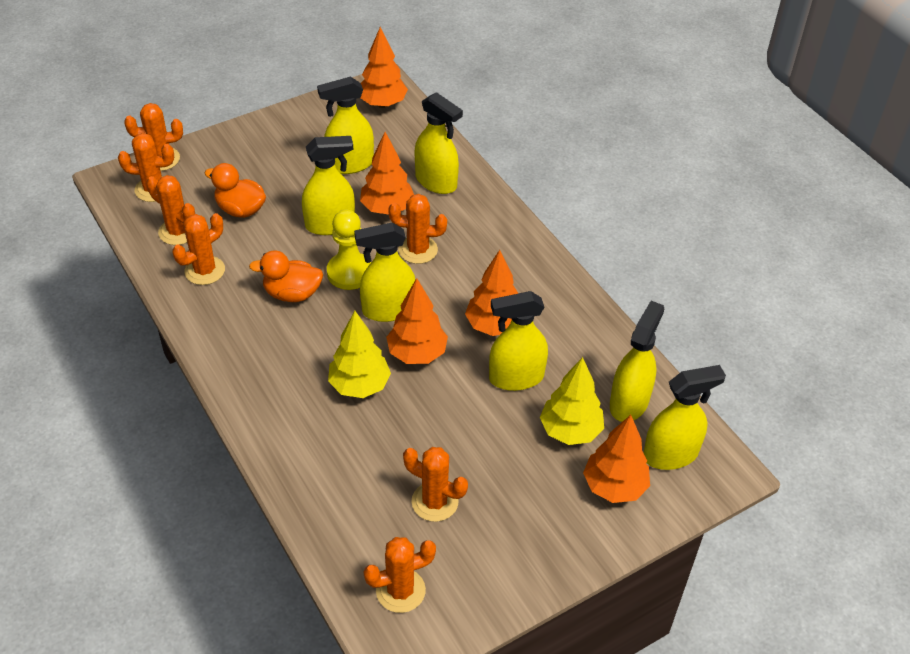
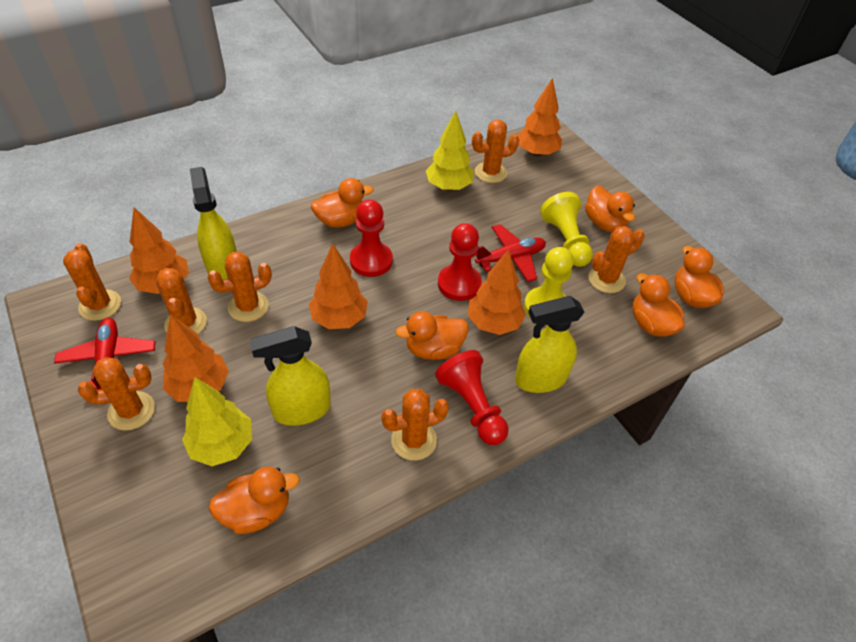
orange duck: 2 -> 6
red pawn: 0 -> 3
red plane: 0 -> 2
yellow pawn: 1 -> 2
yellow spray bottle: 7 -> 3

